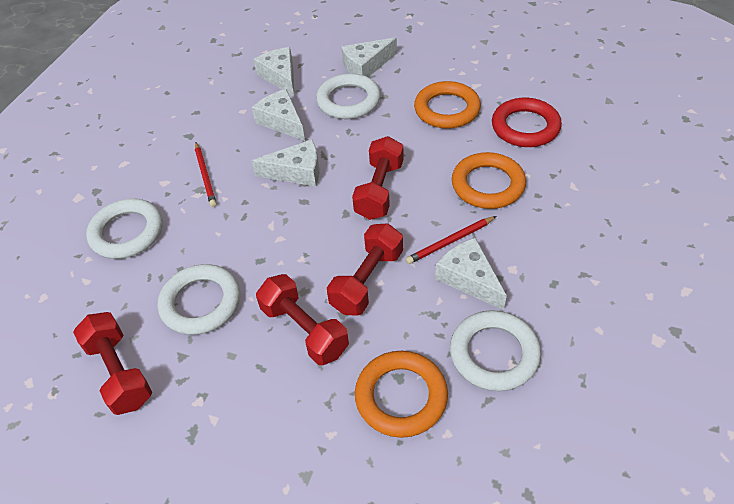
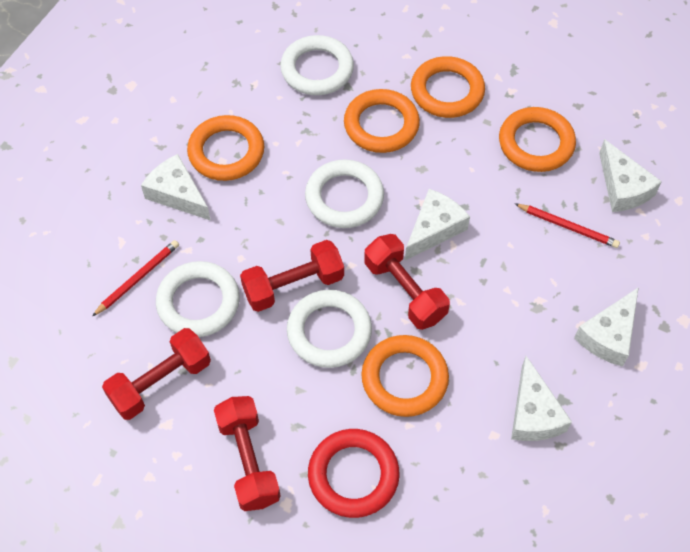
orange ring: 3 -> 5

